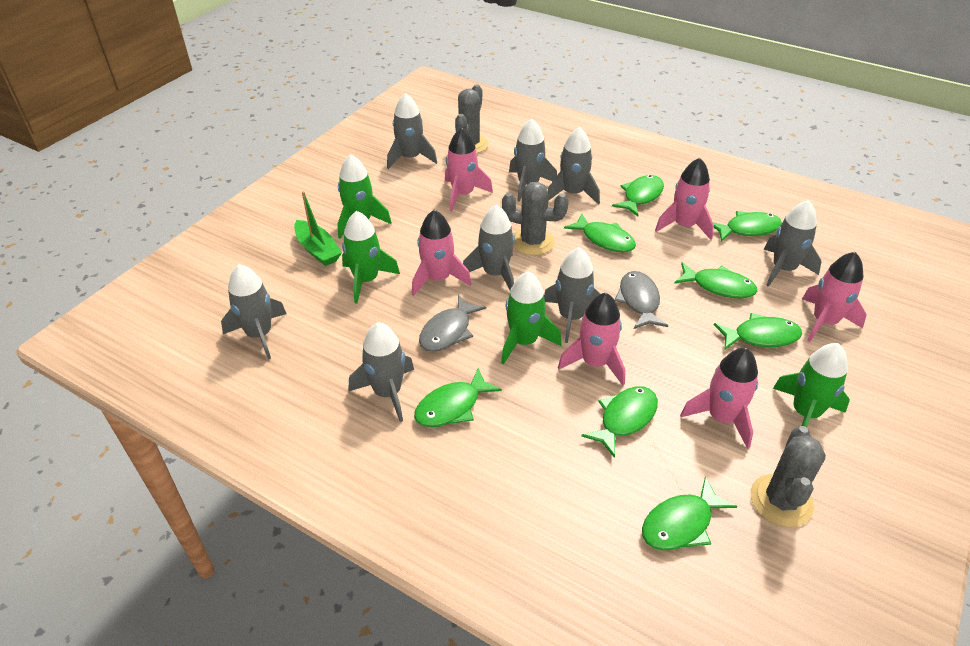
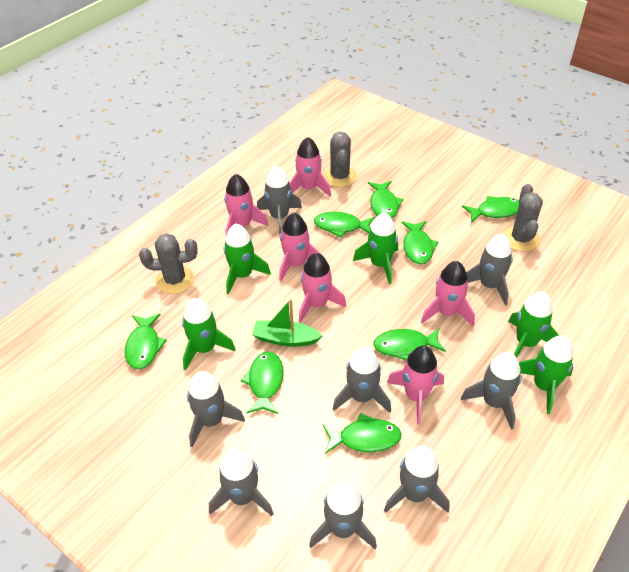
green rocket: 4 -> 5
grey fish: 2 -> 0

